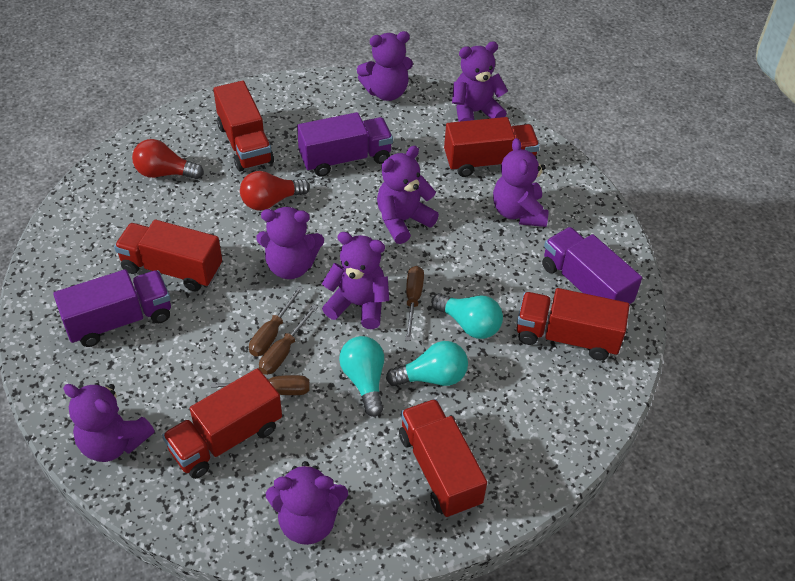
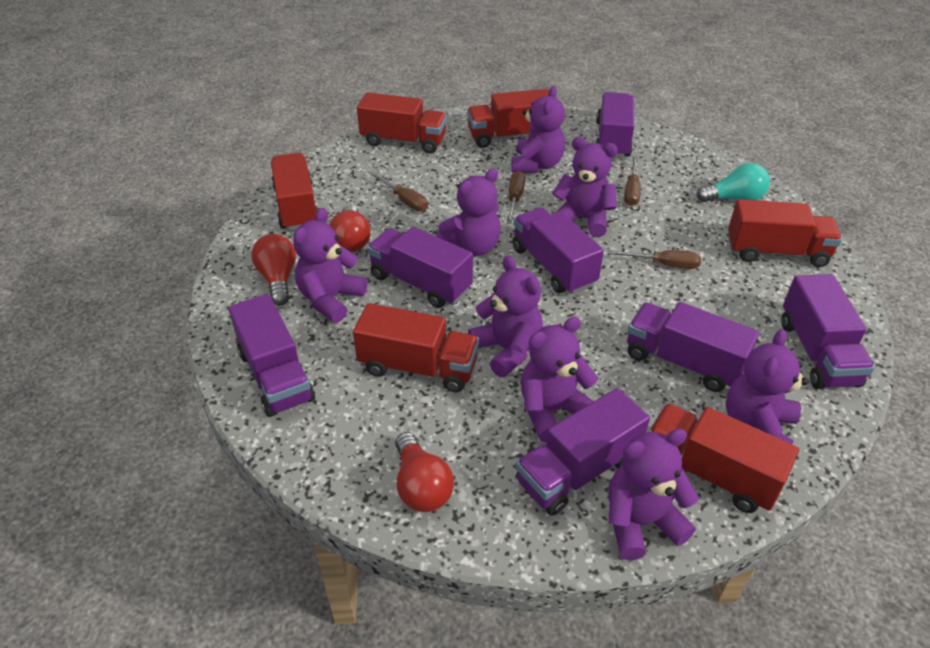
purple truck: 3 -> 7
red light bulb: 2 -> 3
turquoise light bulb: 3 -> 1

